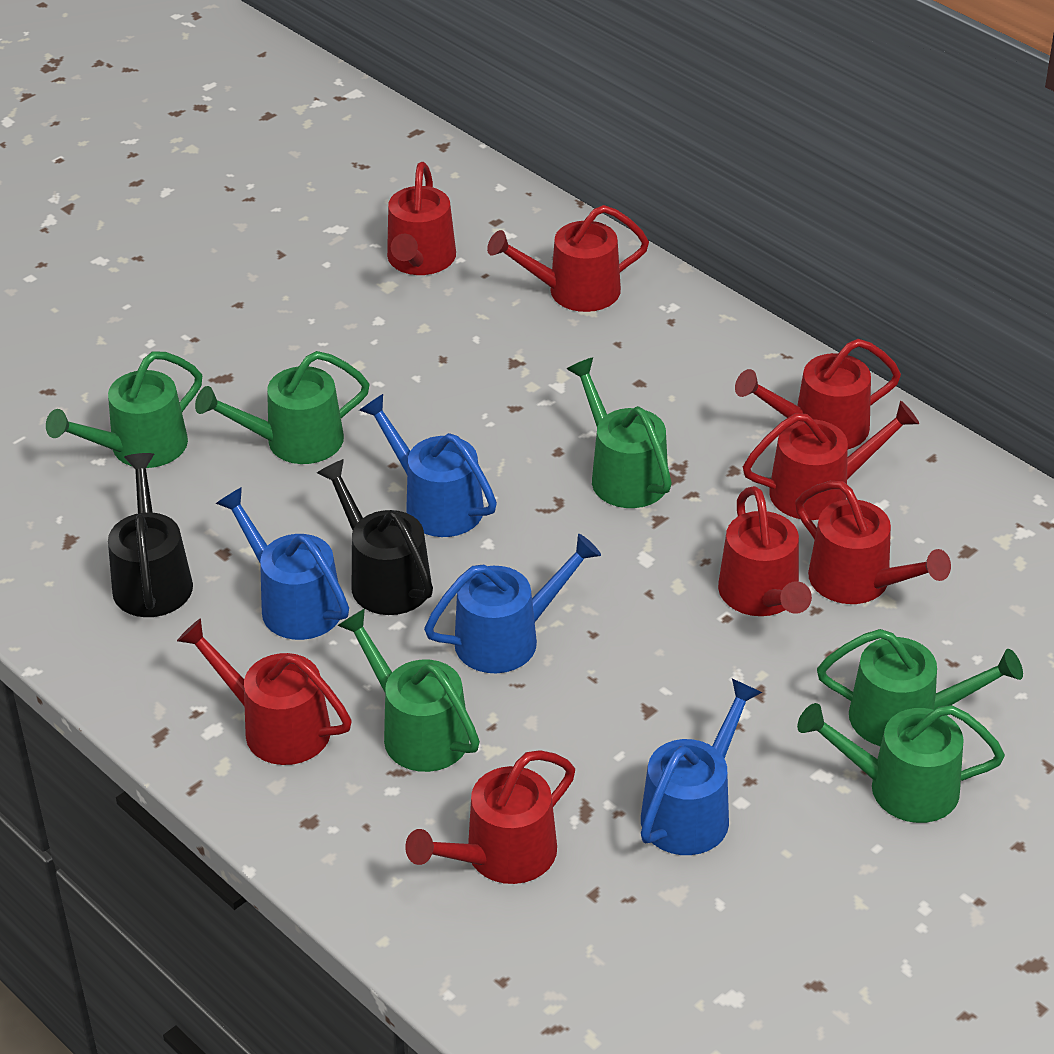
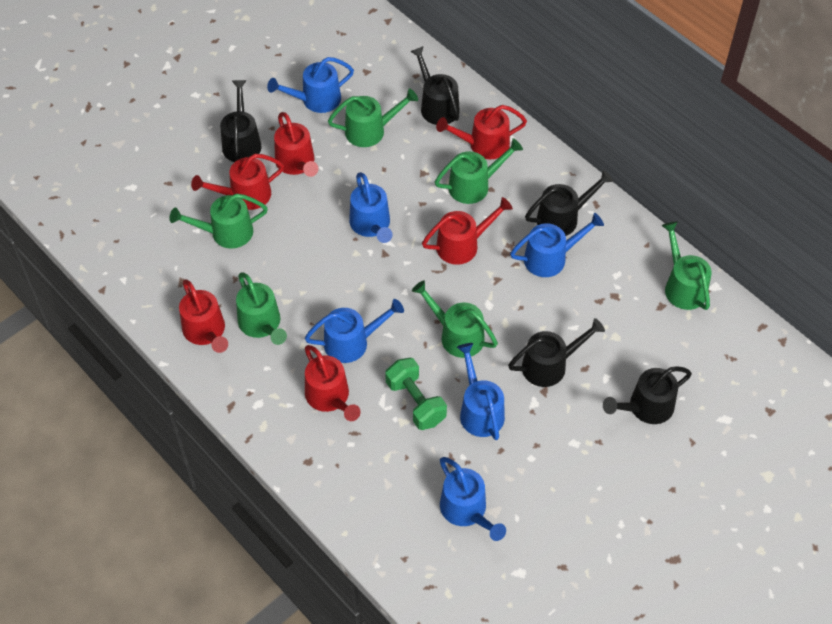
black watering can: 2 -> 5
blue watering can: 4 -> 6
green dumbbell: 0 -> 1
red watering can: 8 -> 6

